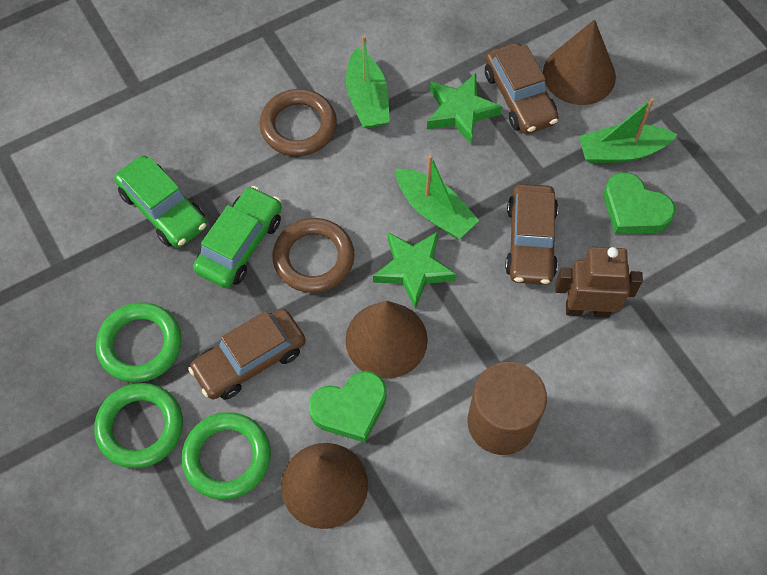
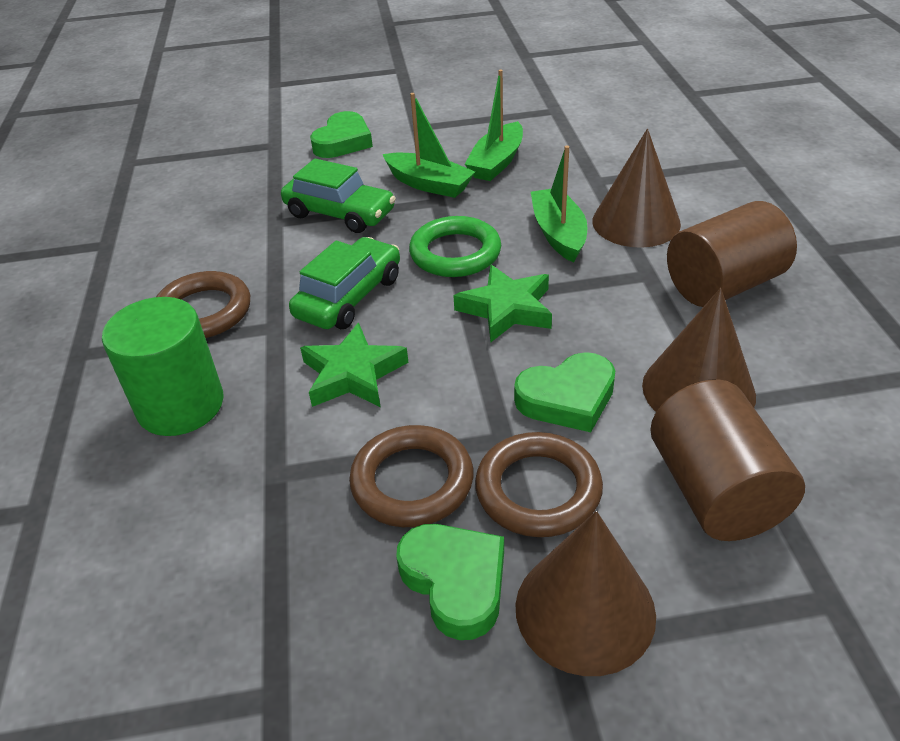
brown car: 3 -> 0
brown cylinder: 1 -> 2
brown ring: 2 -> 3
brown robot: 1 -> 0
green cylinder: 0 -> 1
green heart: 2 -> 3
green ring: 3 -> 1

